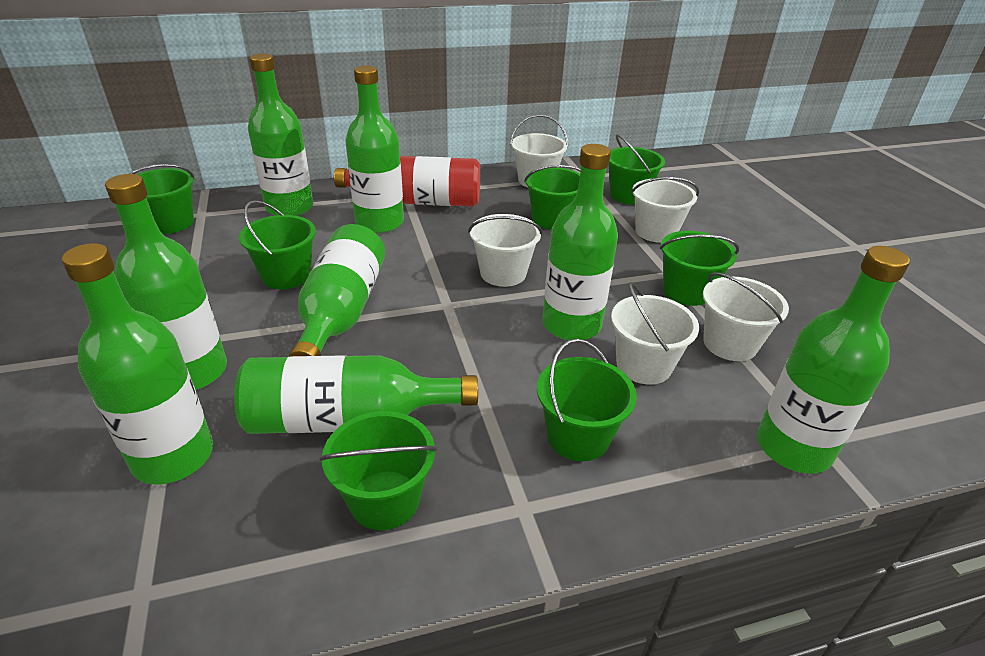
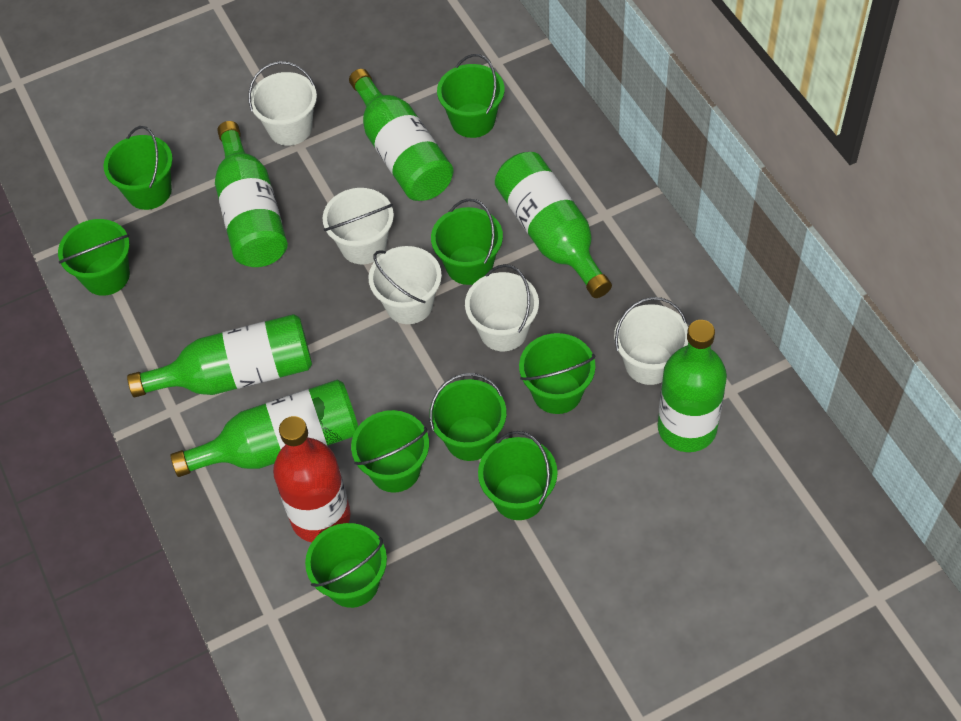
green bottle: 8 -> 6
green bucket: 7 -> 9

